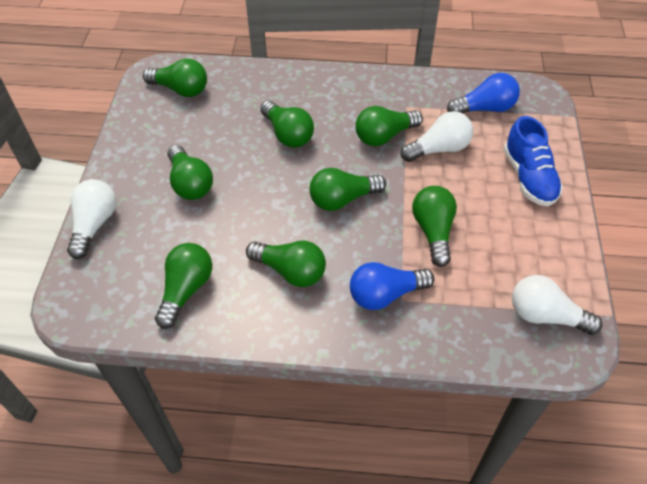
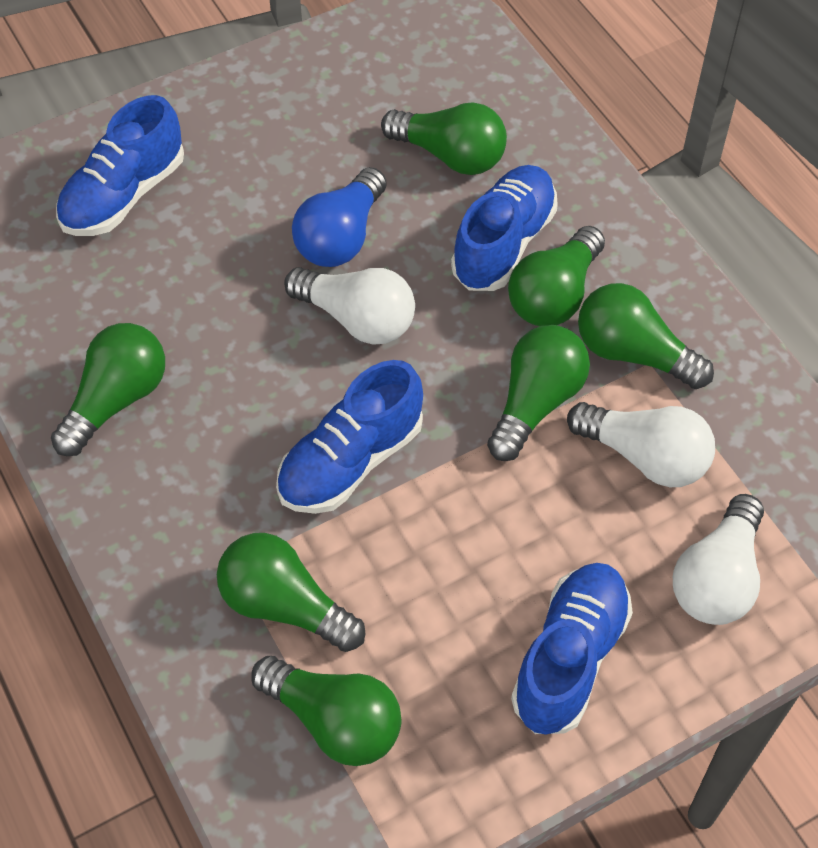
blue light bulb: 2 -> 1
blue shoe: 1 -> 4
green light bulb: 8 -> 7

